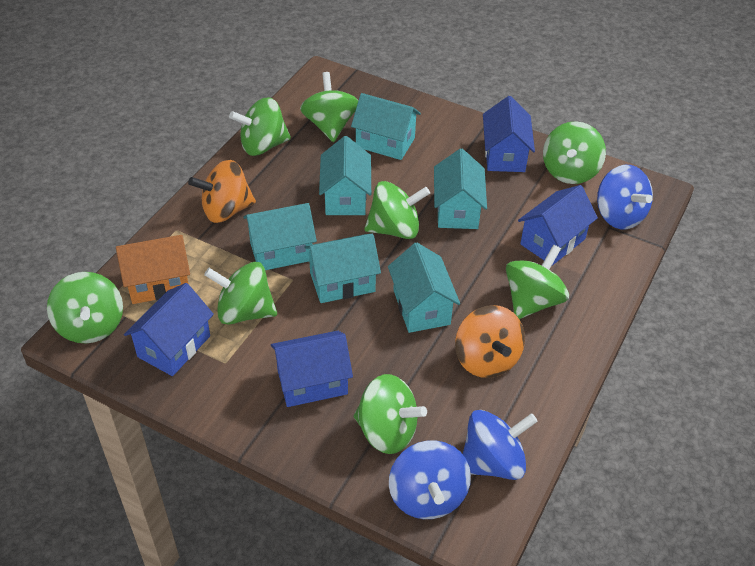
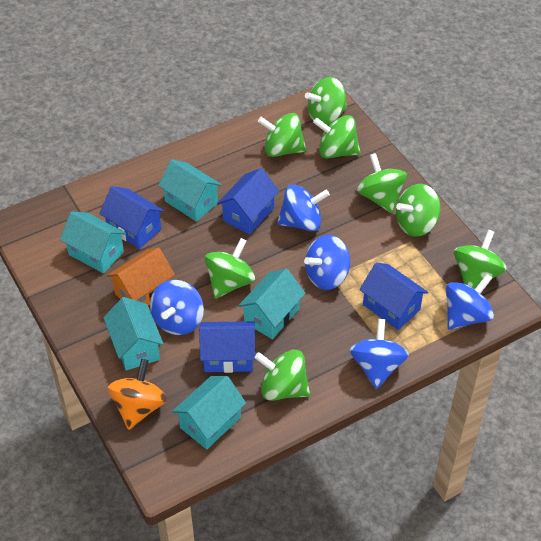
blue spinning top: 3 -> 5
orange spinning top: 2 -> 1
turquoise house: 6 -> 5

